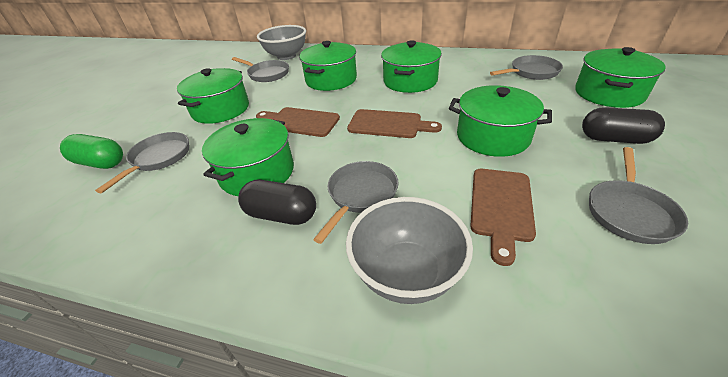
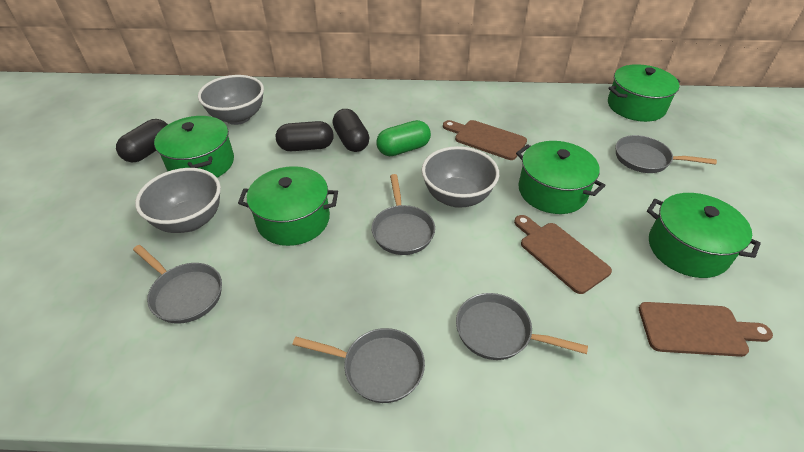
black capsule: 2 -> 3
green pot: 6 -> 5
grey bowl: 2 -> 3

